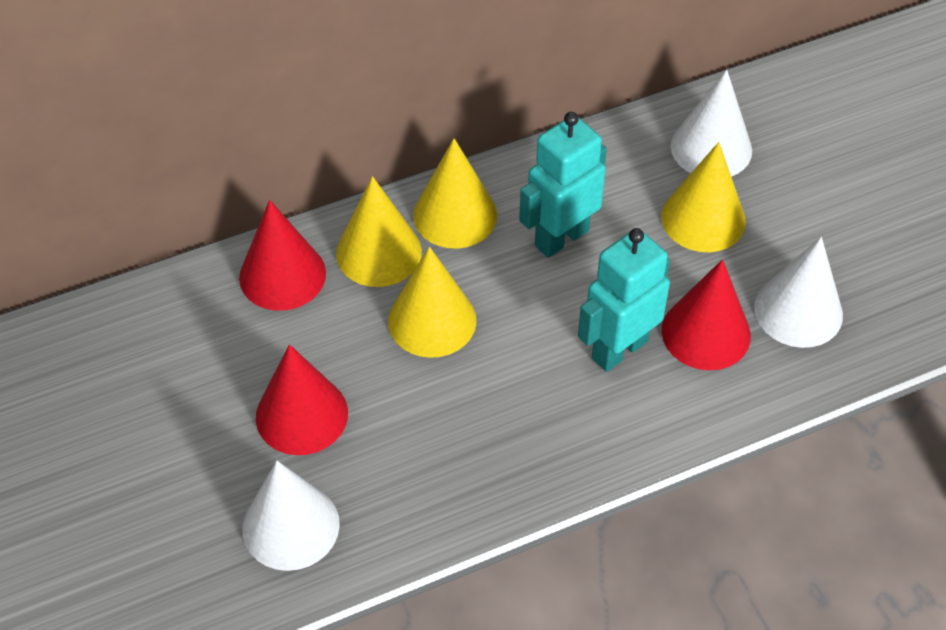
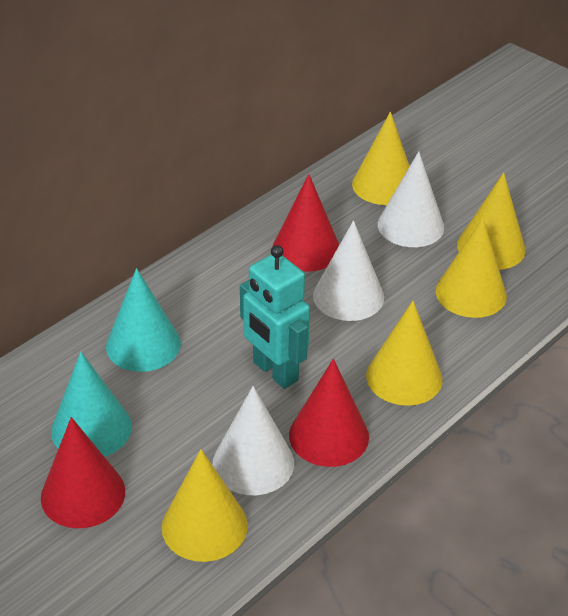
turquoise cone: 0 -> 2
turquoise robot: 2 -> 1
yellow cone: 4 -> 5

